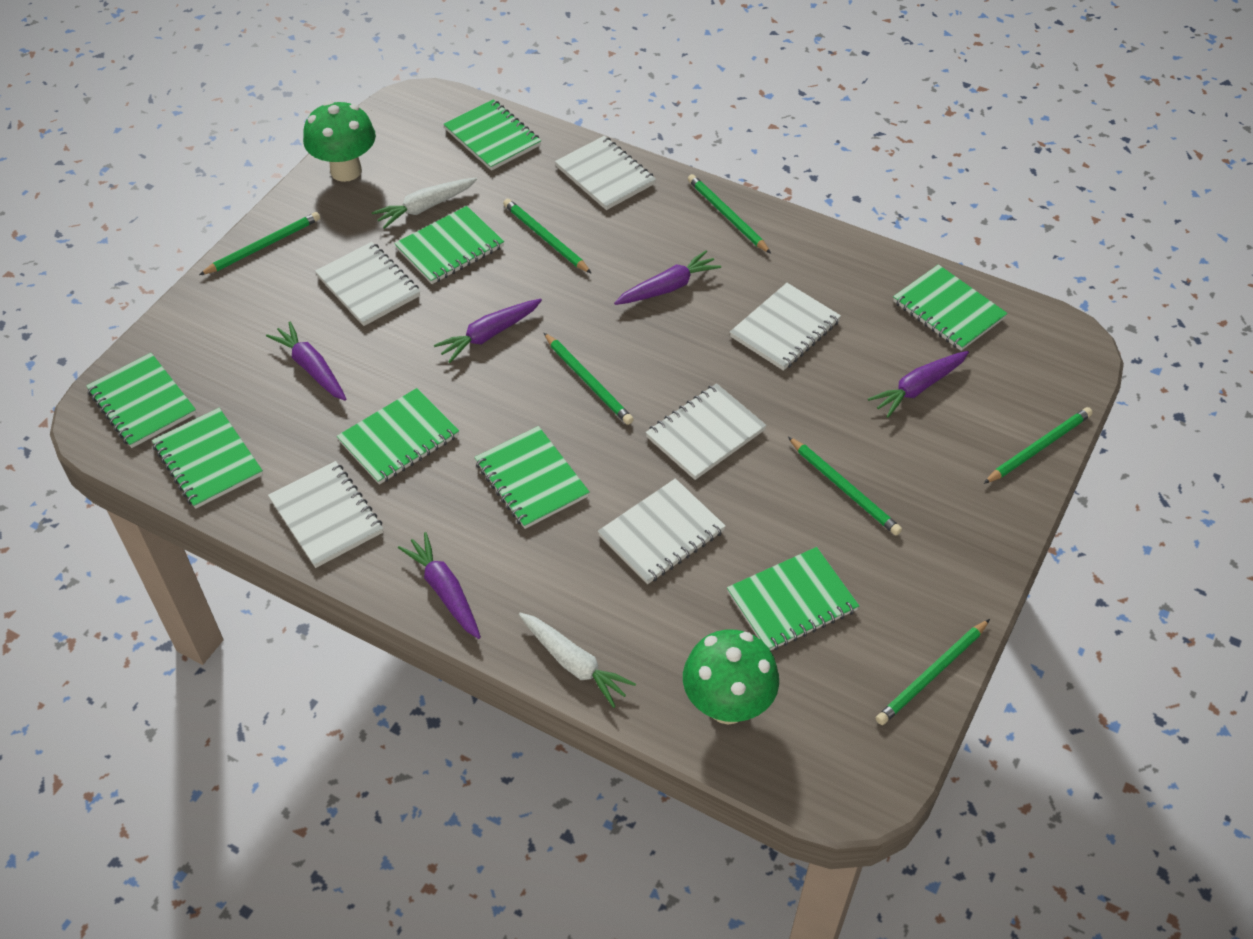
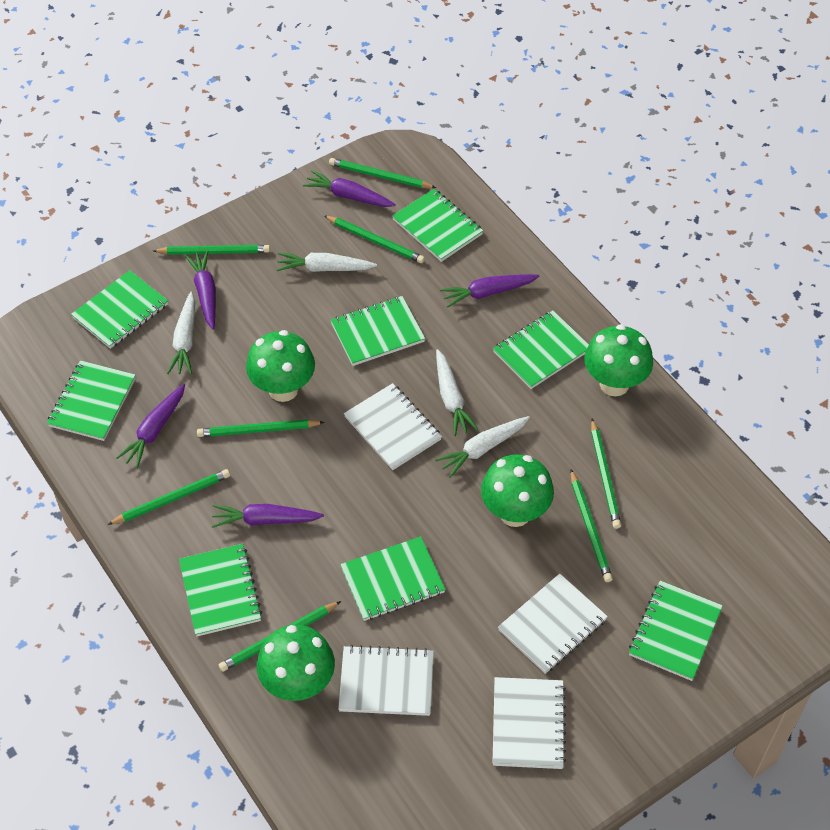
green mushroom: 2 -> 4
green pencil: 7 -> 8
white carrot: 2 -> 4
white notebook: 6 -> 4

